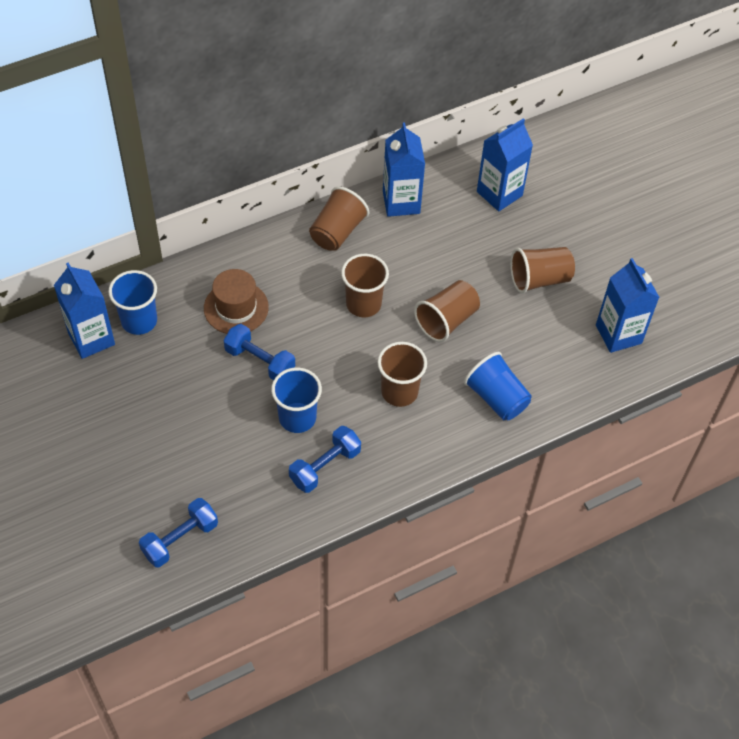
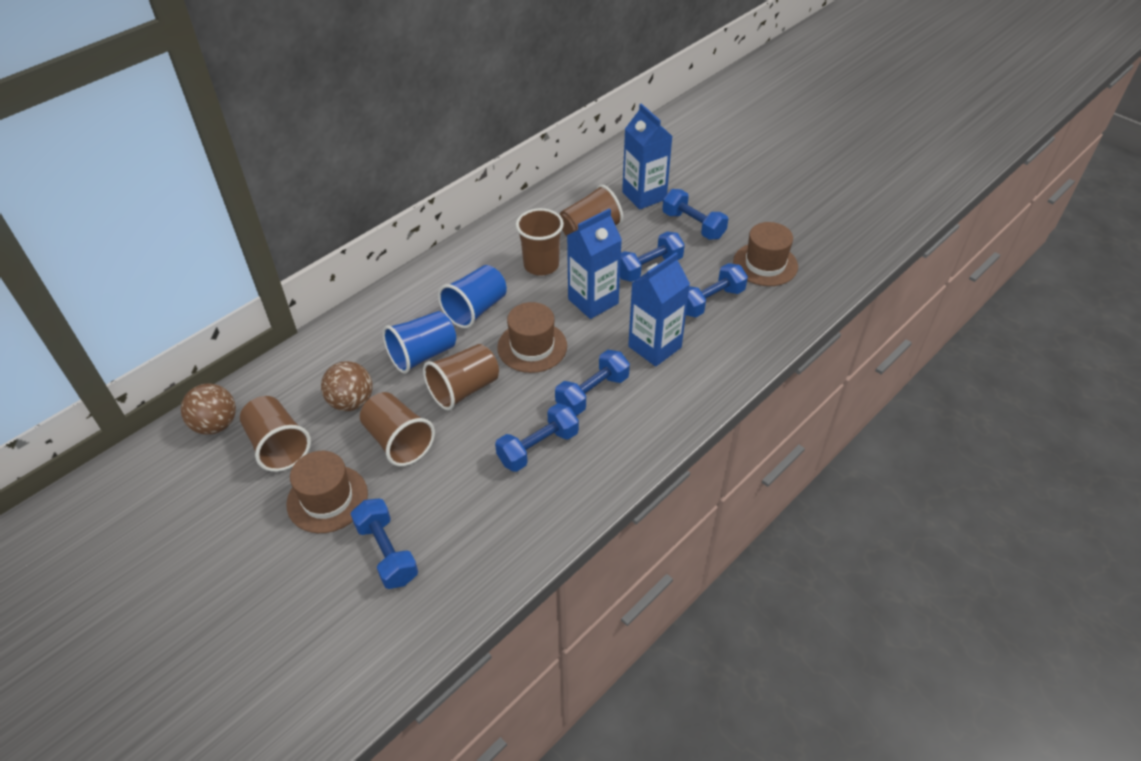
blue carton: 4 -> 3
blue cup: 3 -> 2
blue dumbbell: 3 -> 6
brown ball: 0 -> 2
brown hat: 1 -> 3

